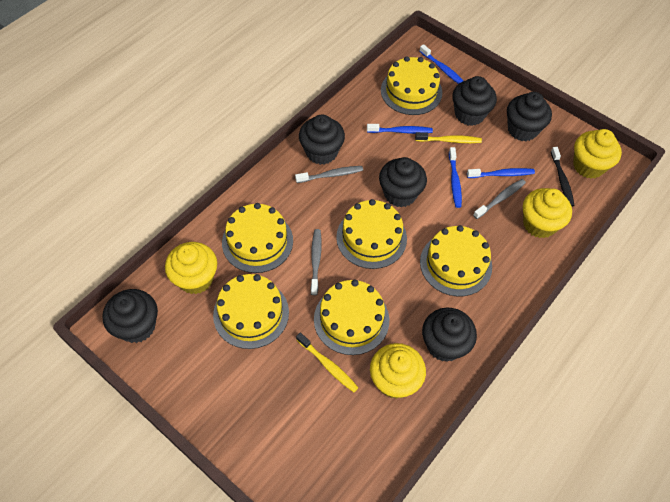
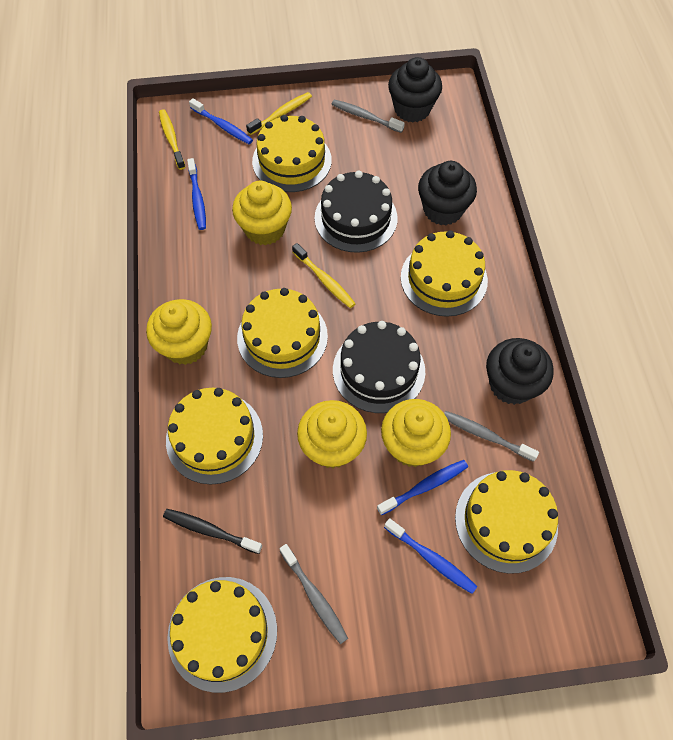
black cake: 0 -> 2
black cupcake: 6 -> 3
yellow toothbrush: 2 -> 3

